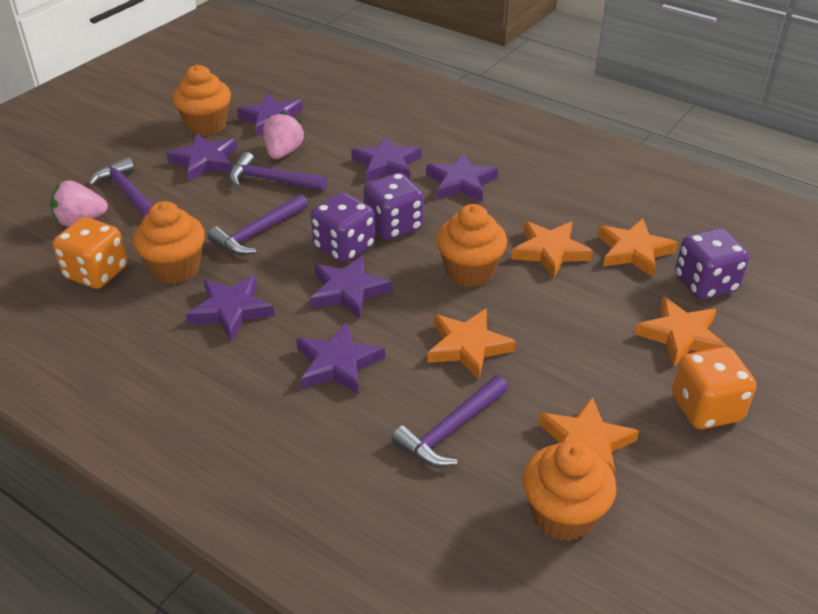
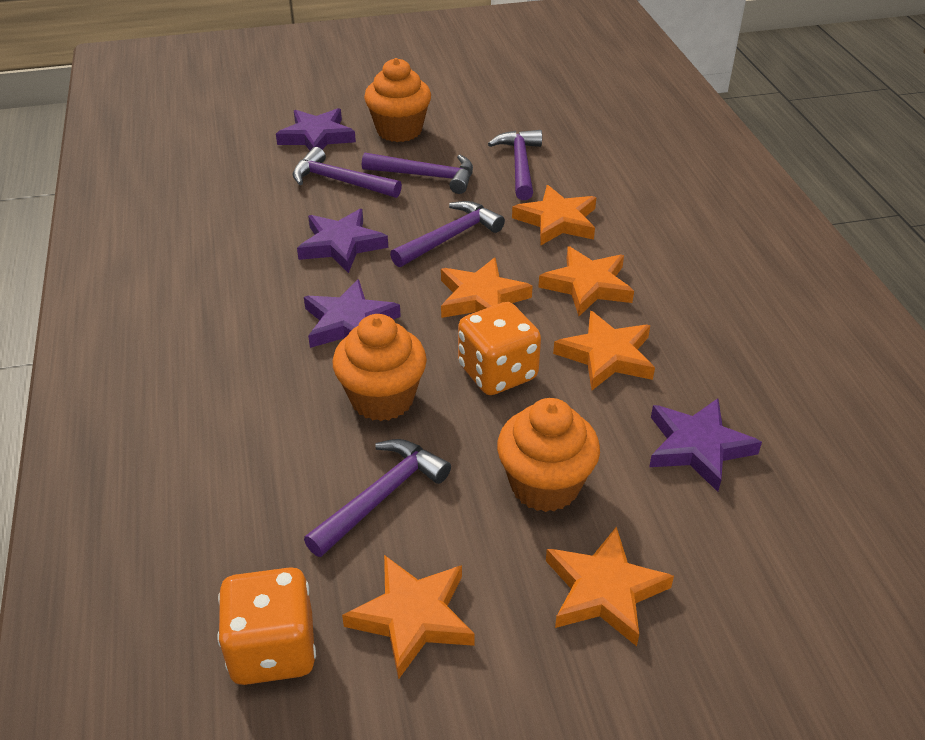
orange cupcake: 4 -> 3
orange star: 5 -> 6
pink strawberry: 2 -> 0
purple dice: 3 -> 0
purple hammer: 4 -> 5
purple star: 7 -> 4

